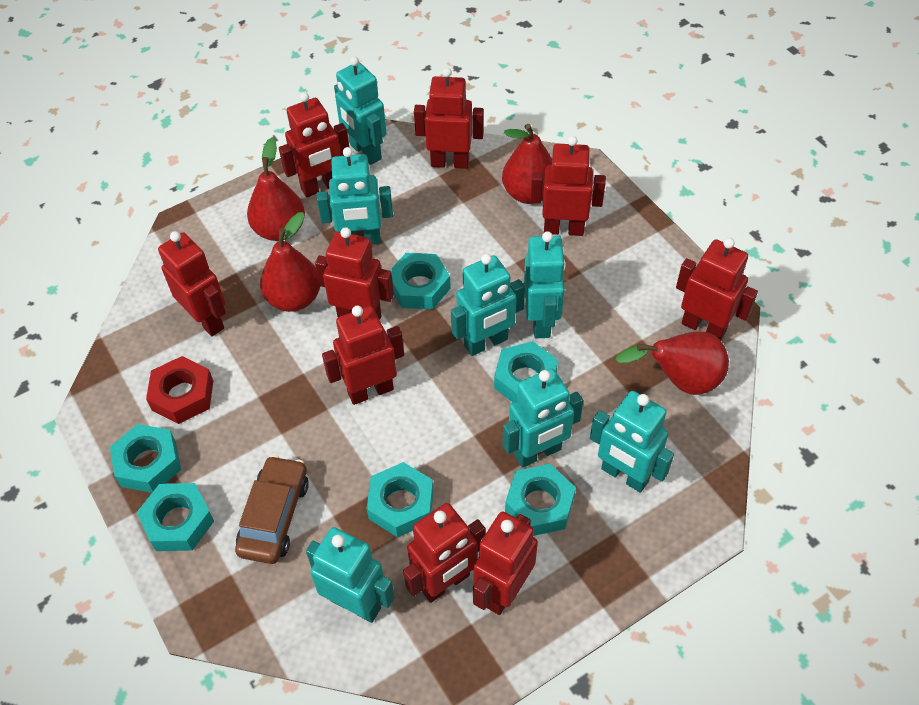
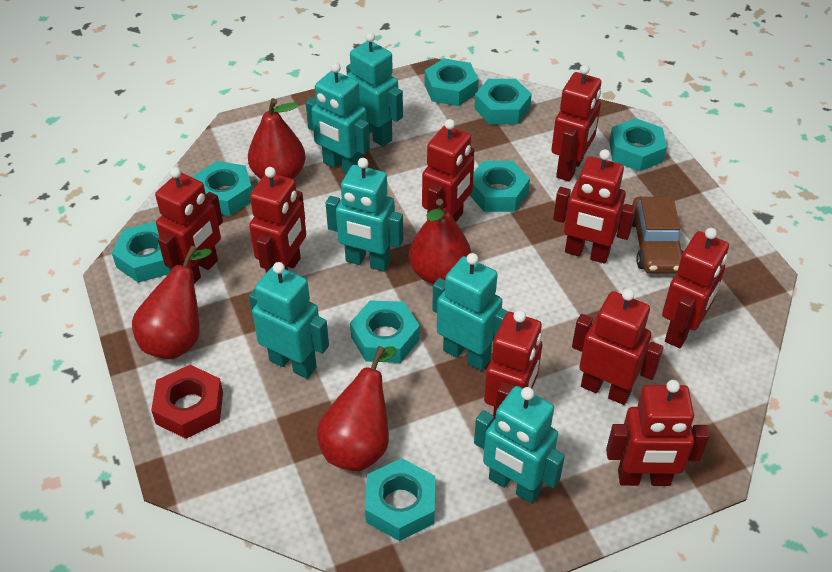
turquoise nut: 6 -> 8
turquoise robot: 7 -> 6

